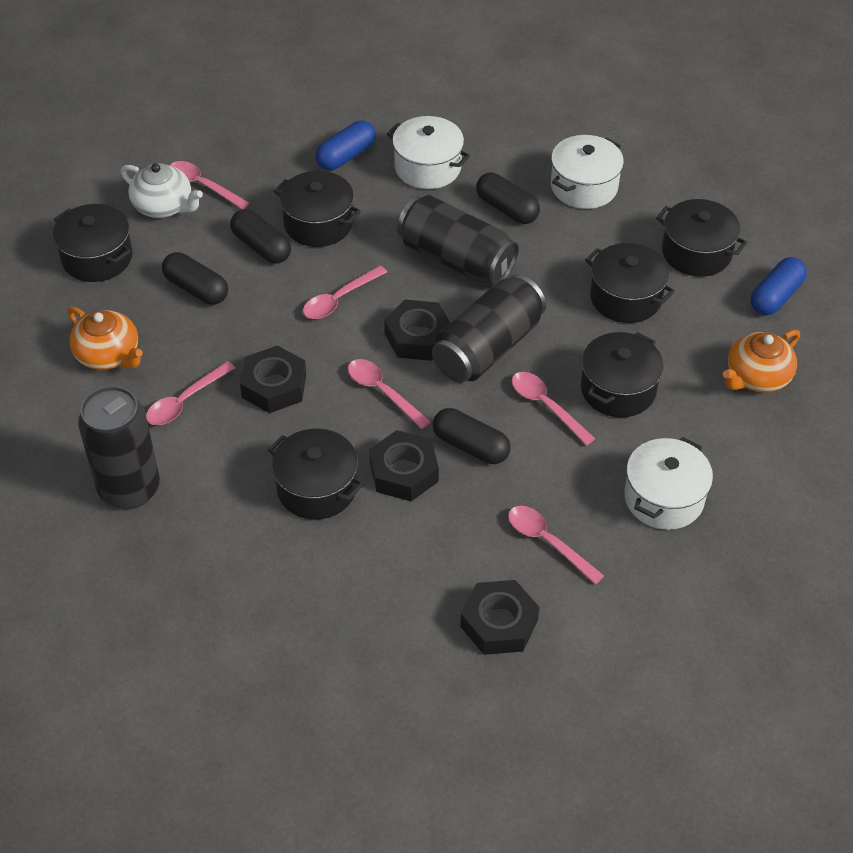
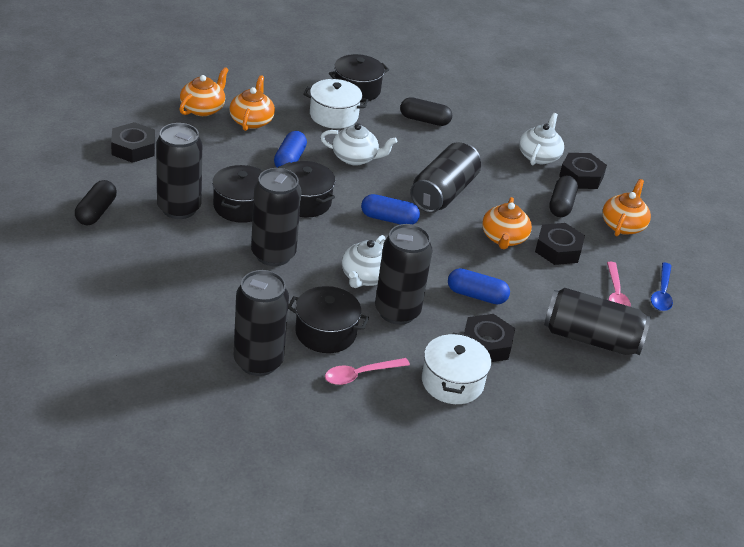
black can: 3 -> 6
black capsule: 4 -> 3
black pot: 6 -> 4
blue capsule: 2 -> 3
blue spoon: 0 -> 1
orange teapot: 2 -> 4
pink spoon: 6 -> 2
white pot: 3 -> 2
white teapot: 1 -> 3

